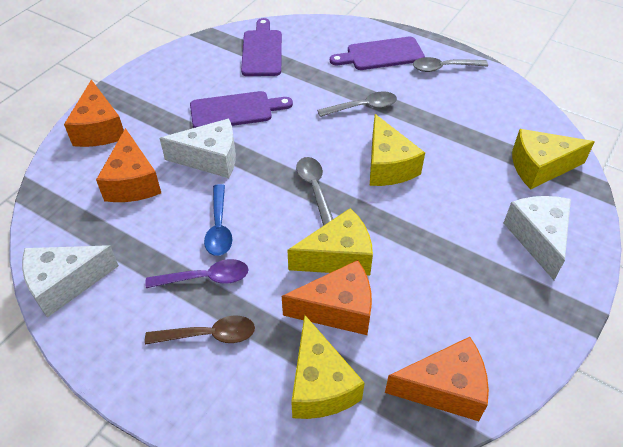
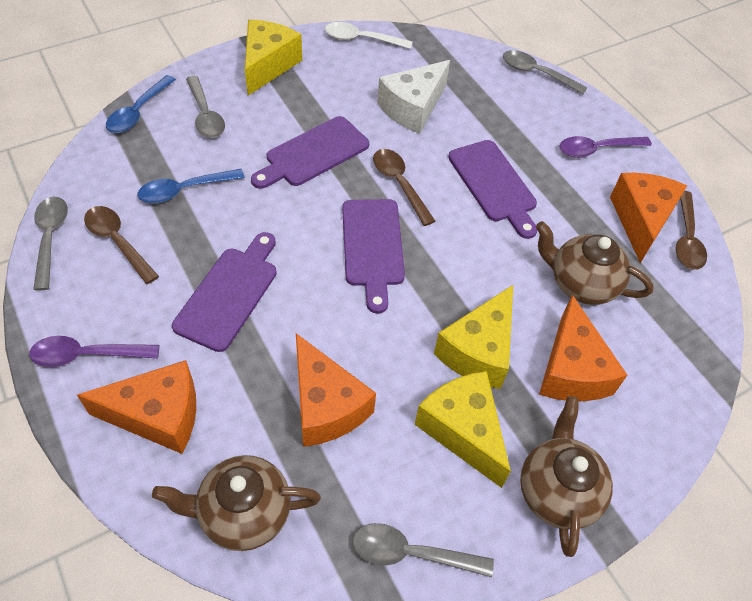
blue spoon: 1 -> 2
brown spoon: 1 -> 3
brown teapot: 0 -> 3
grey spoon: 3 -> 4
purple cutting board: 3 -> 4
purple spoon: 1 -> 2
white cheese: 3 -> 1
white spoon: 0 -> 1
yellow cheese: 4 -> 3

